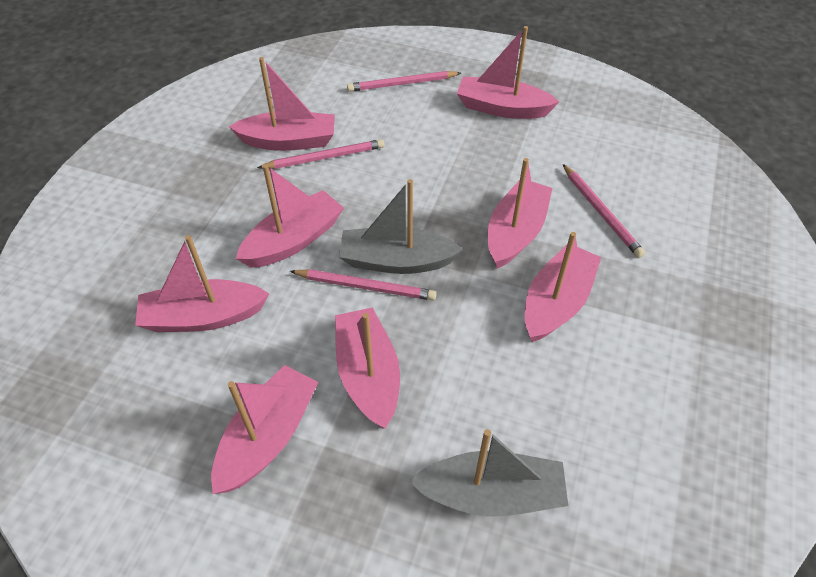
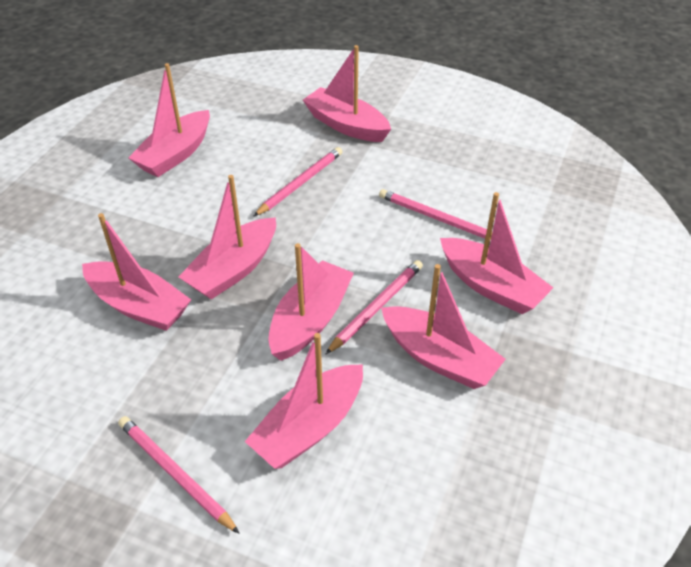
grey boat: 2 -> 0

